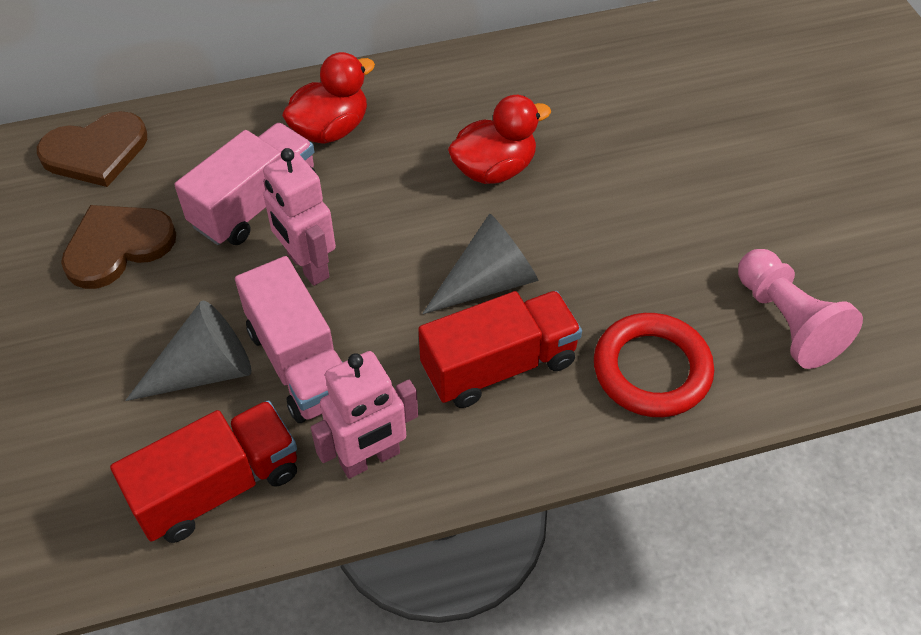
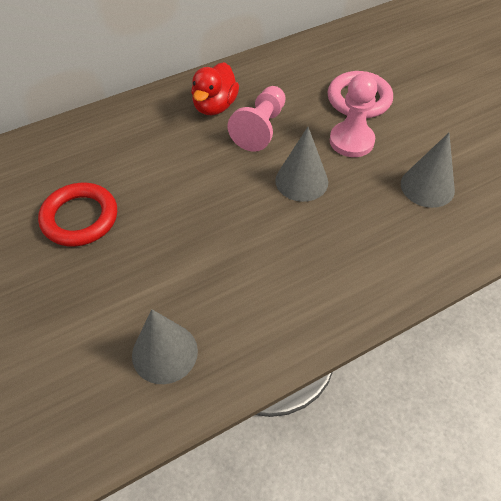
brown heart: 2 -> 0
grey cone: 2 -> 3
pink pawn: 1 -> 2
pink ring: 0 -> 1
pink robot: 2 -> 0
pink truck: 2 -> 0
red duck: 2 -> 1
red truck: 2 -> 0

